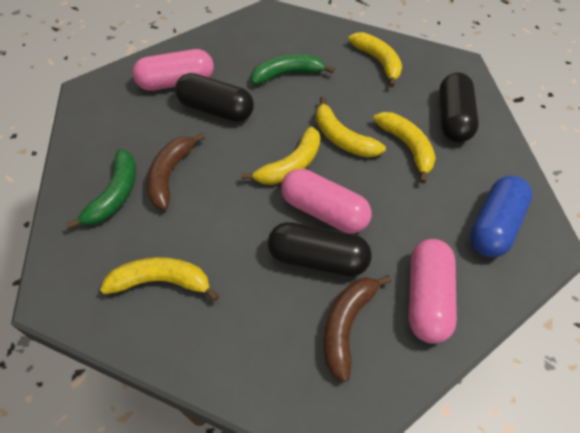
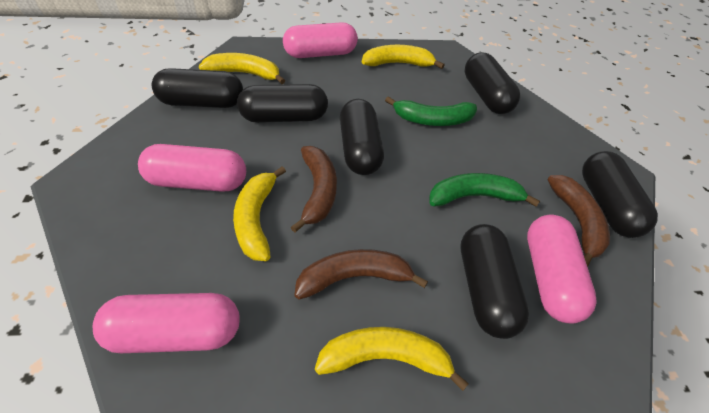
black capsule: 3 -> 6
blue capsule: 1 -> 0
brown banana: 2 -> 3
pink capsule: 3 -> 4
yellow banana: 5 -> 4

